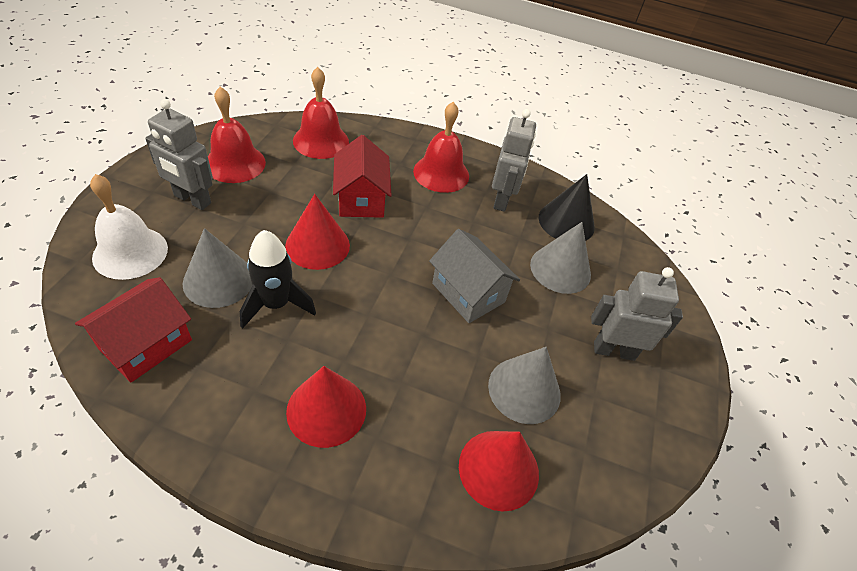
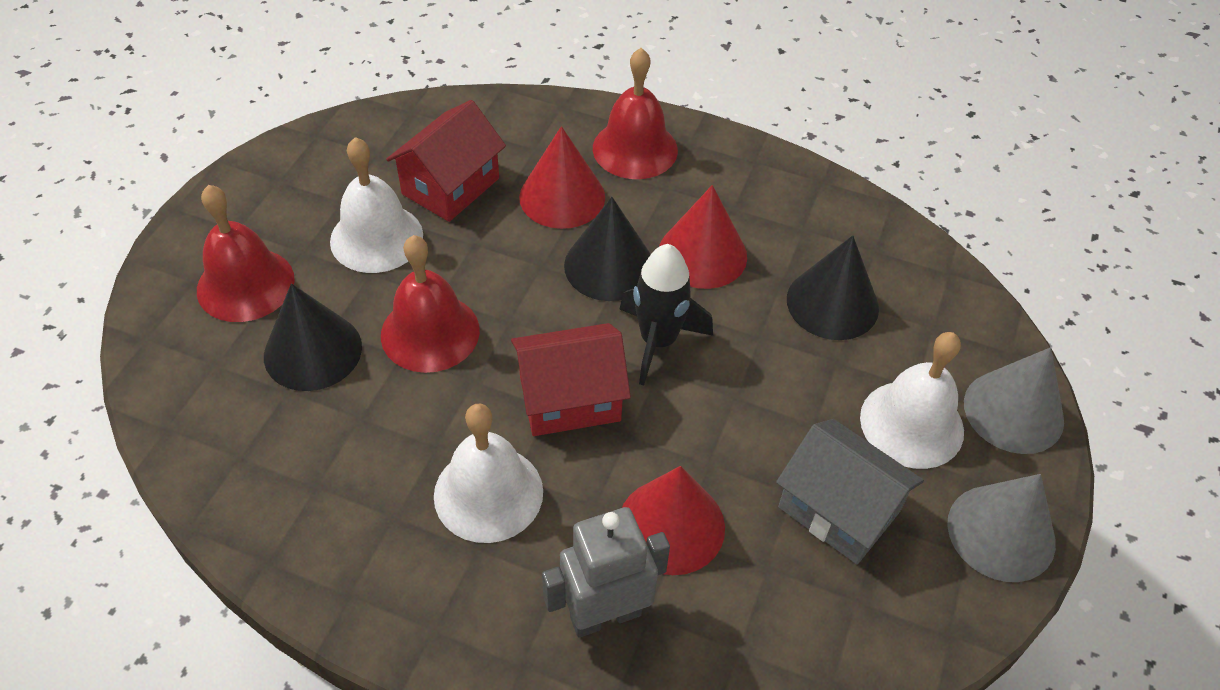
black cone: 1 -> 3
grey cone: 3 -> 2
grey robot: 3 -> 1
white bell: 1 -> 3

